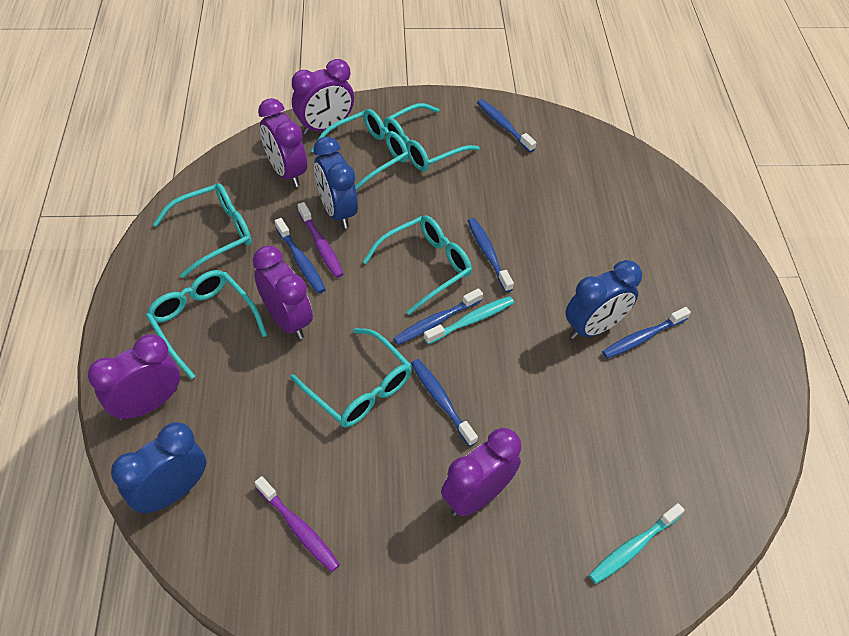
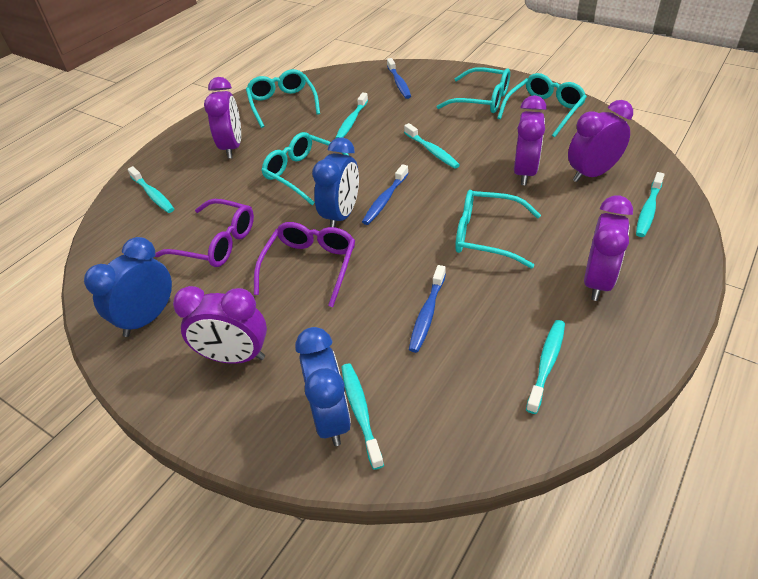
blue toothbrush: 6 -> 3
purple glasses: 0 -> 2
purple toothbrush: 2 -> 0
turquoise glasses: 6 -> 5
turquoise toothbrush: 2 -> 6

